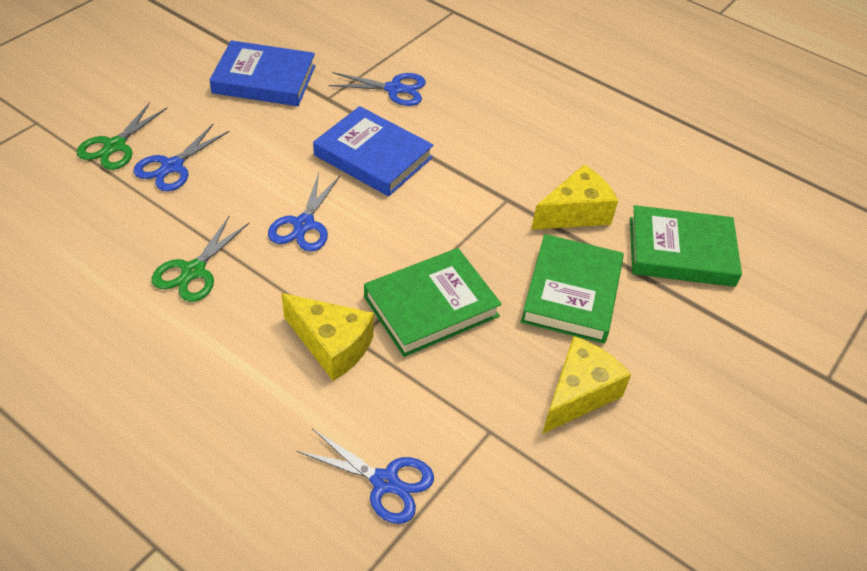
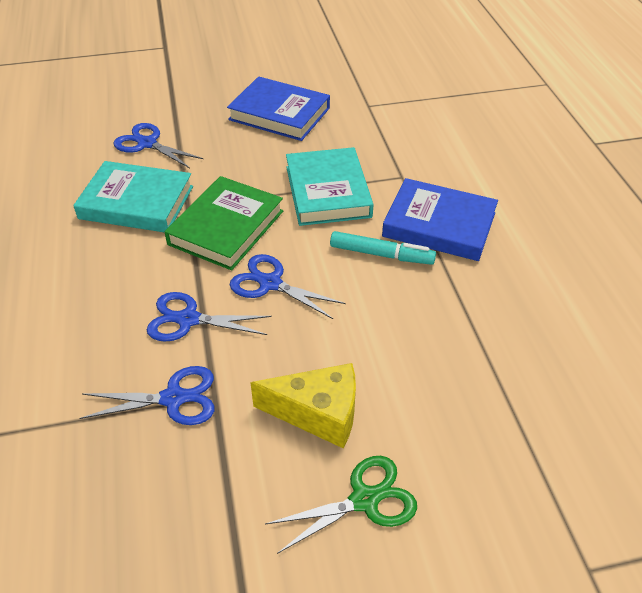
green book: 3 -> 1
green scissors: 2 -> 1
turquoise book: 0 -> 2
turquoise marker: 0 -> 1
yellow cheese: 3 -> 1

